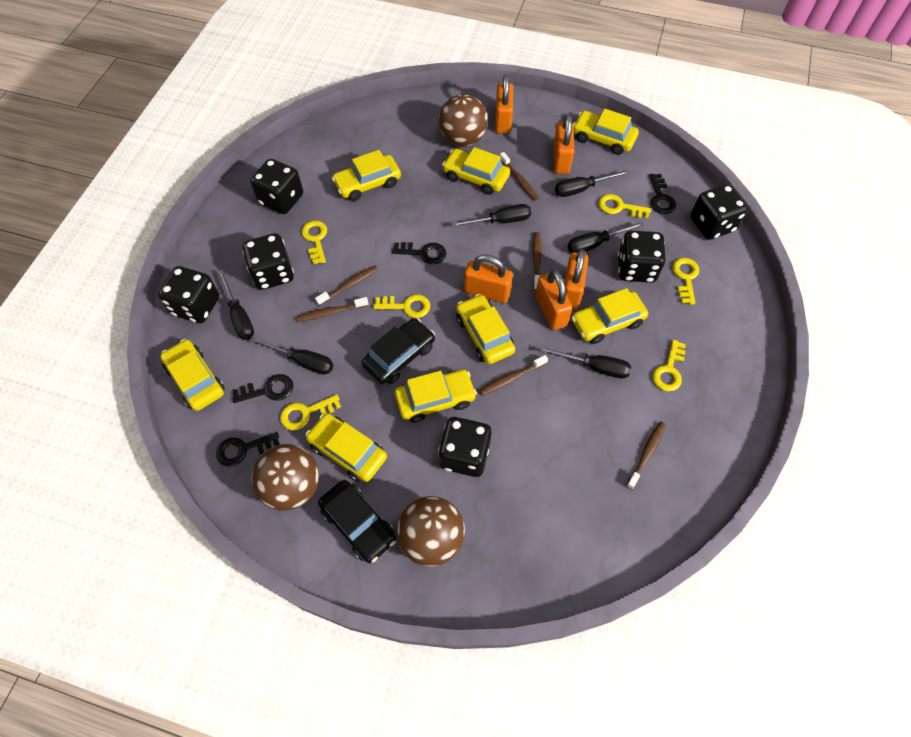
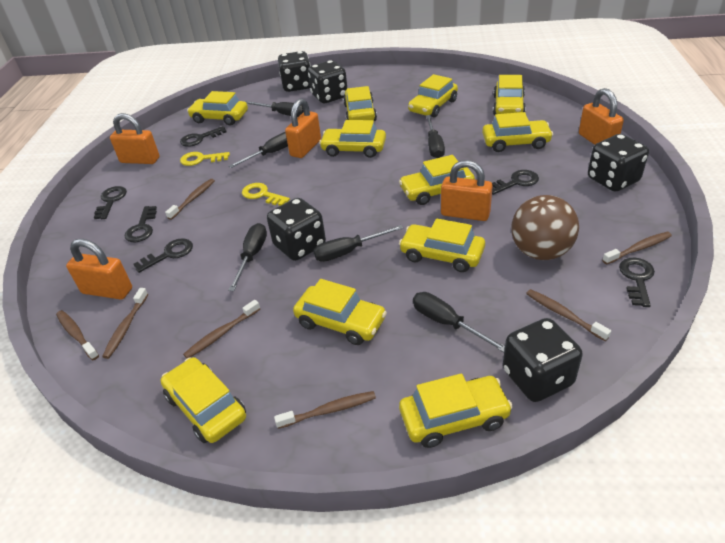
black car: 2 -> 0
black dice: 6 -> 5
black key: 4 -> 6
brown ball: 3 -> 1
brown toothbrush: 6 -> 7
yellow car: 8 -> 11
yellow key: 6 -> 2

